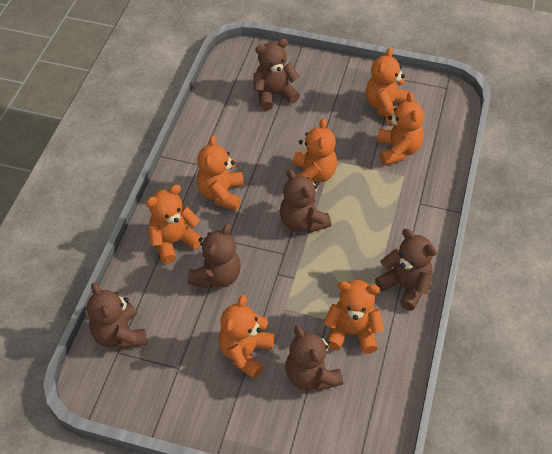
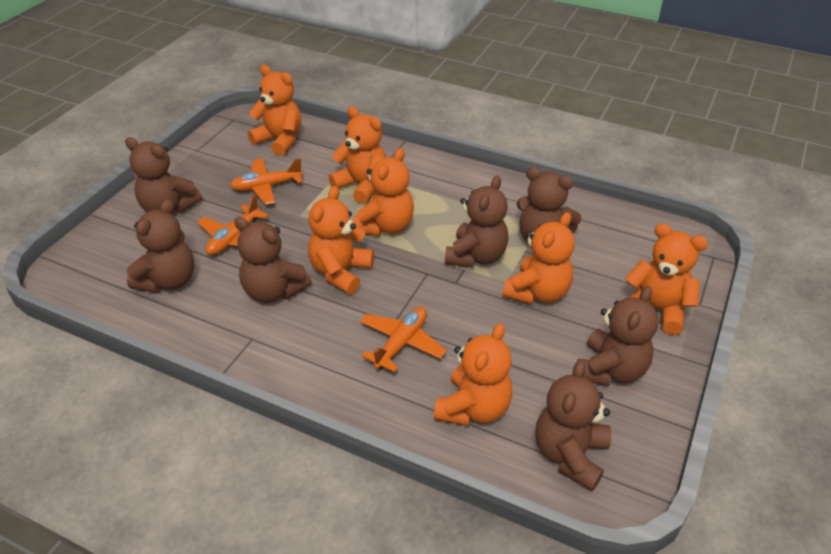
brown teddy bear: 6 -> 7
orange plane: 0 -> 3

